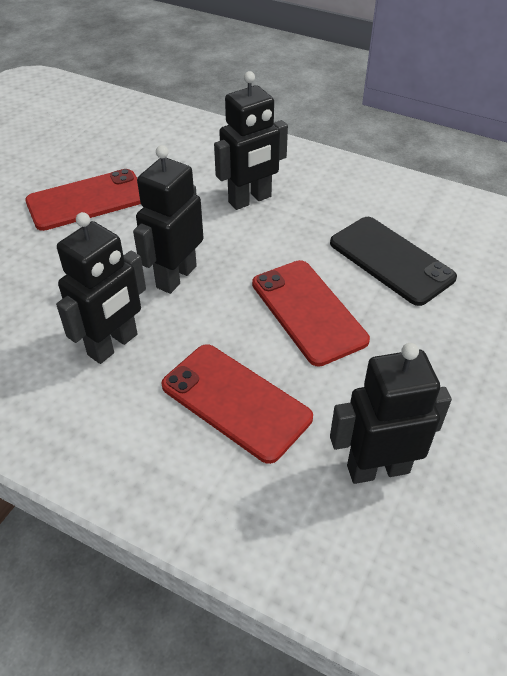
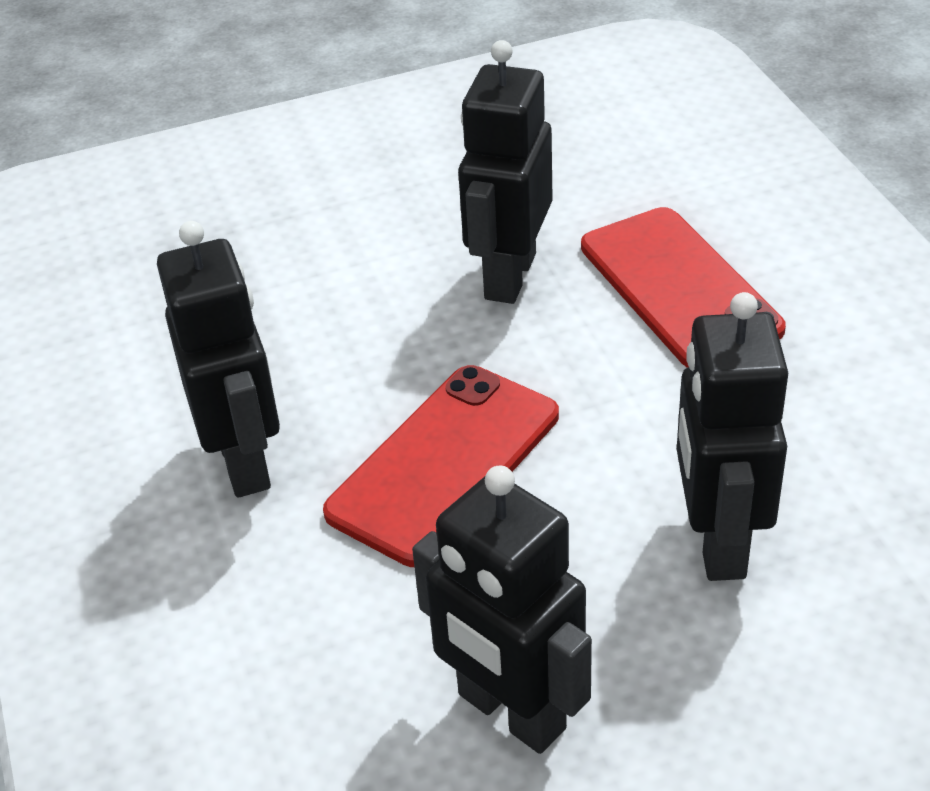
black phone: 1 -> 0
red phone: 3 -> 2

